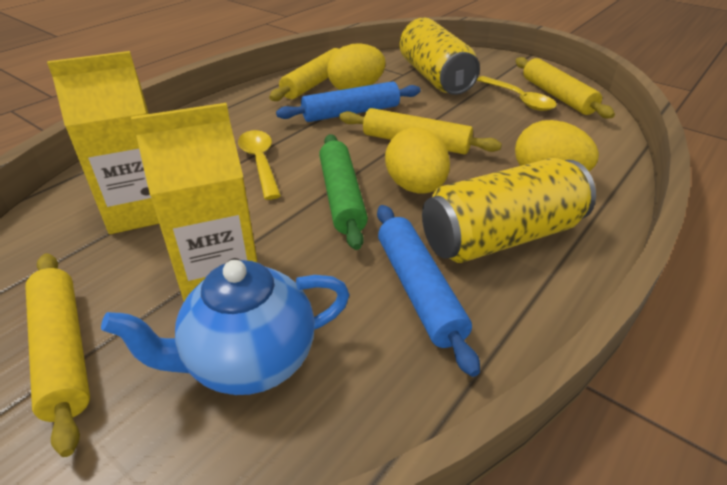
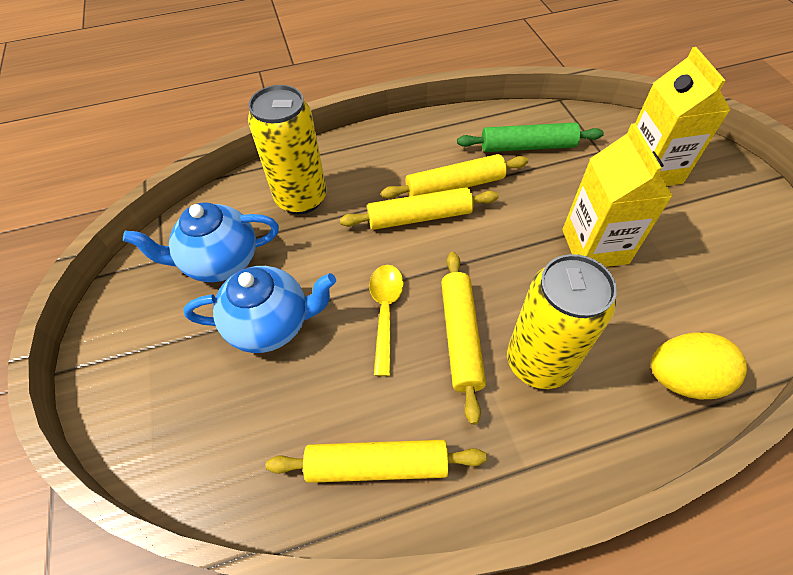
blue rolling pin: 2 -> 0
blue teapot: 1 -> 2
yellow egg: 3 -> 1
yellow spoon: 2 -> 1

